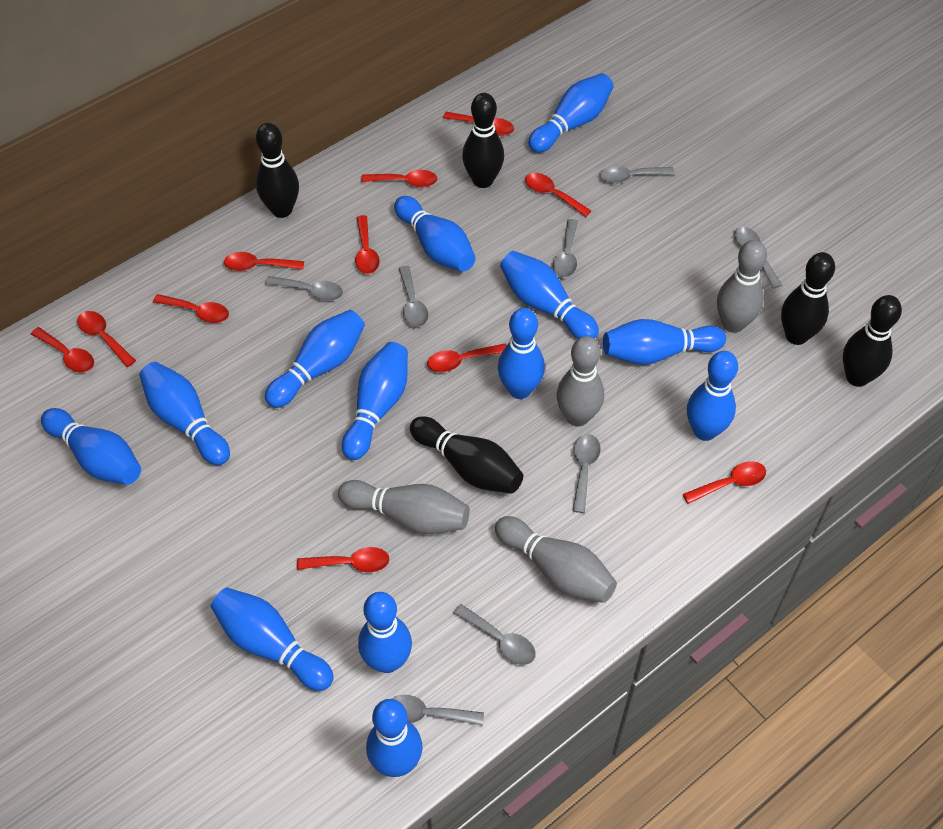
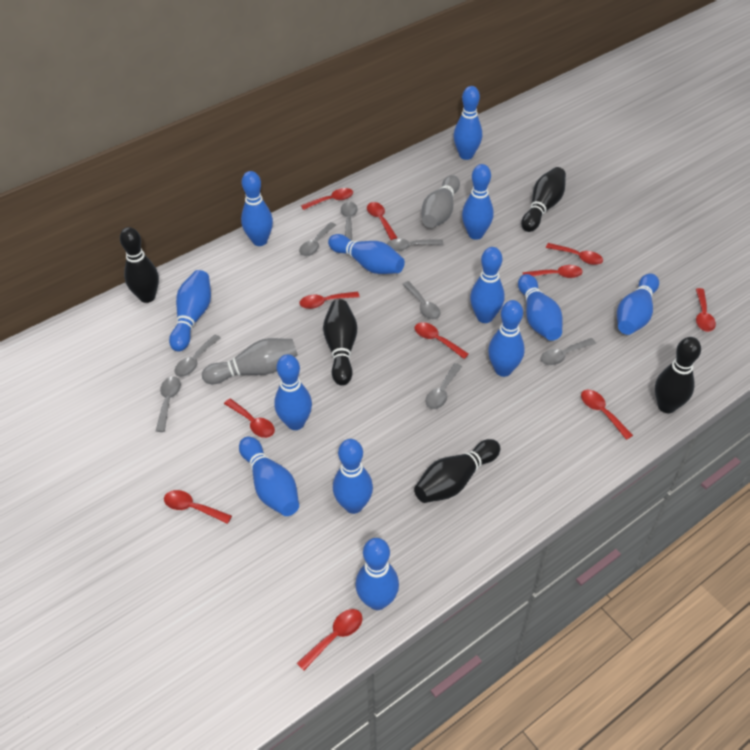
grey bowling pin: 4 -> 2

